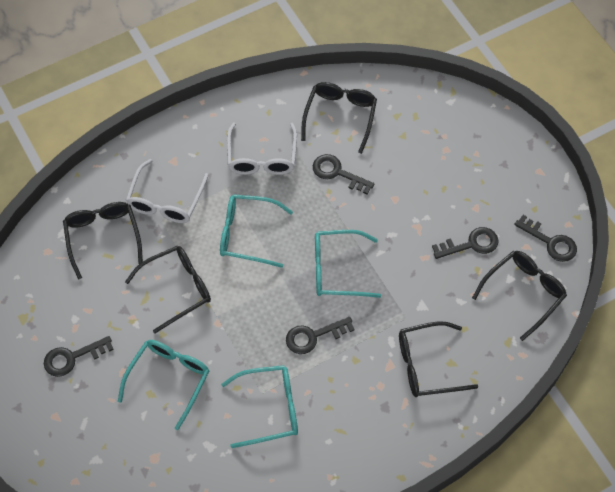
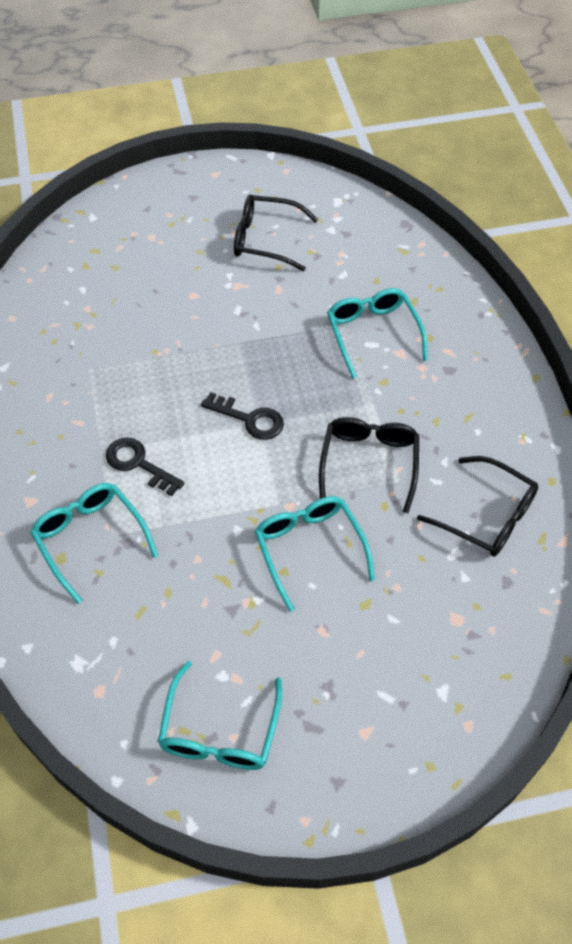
black glasses: 5 -> 3
black key: 5 -> 2
white glasses: 2 -> 0

